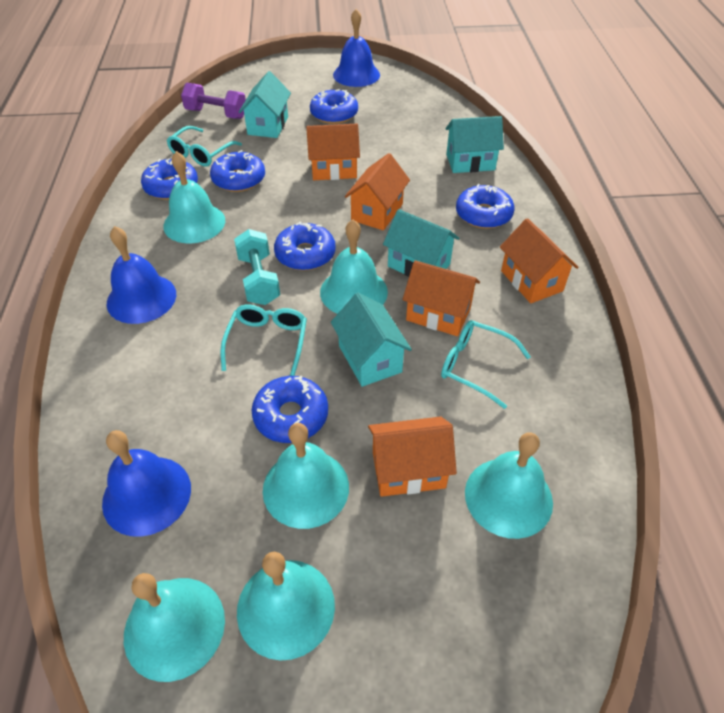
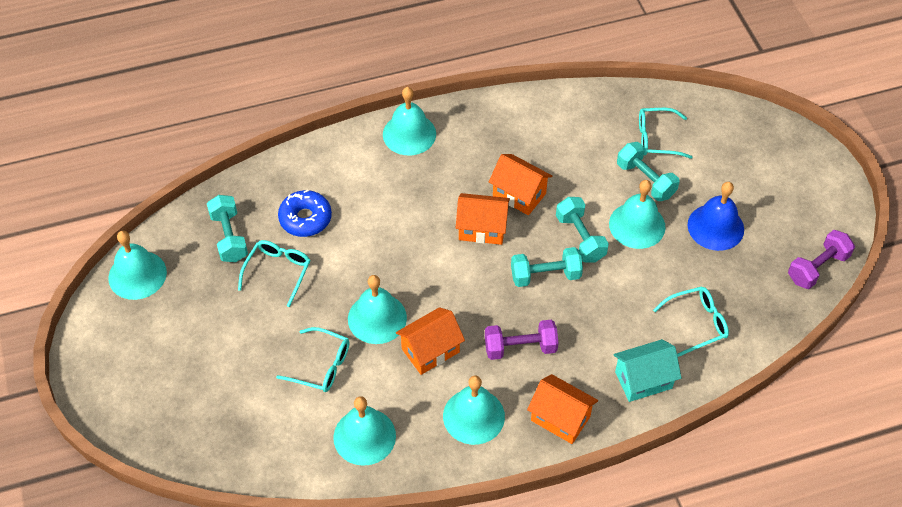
blue bell: 3 -> 1
blue donut: 6 -> 1
orange house: 5 -> 4
purple dumbbell: 1 -> 2
turquoise dumbbell: 1 -> 4
turquoise glasses: 3 -> 4
turquoise house: 4 -> 1

